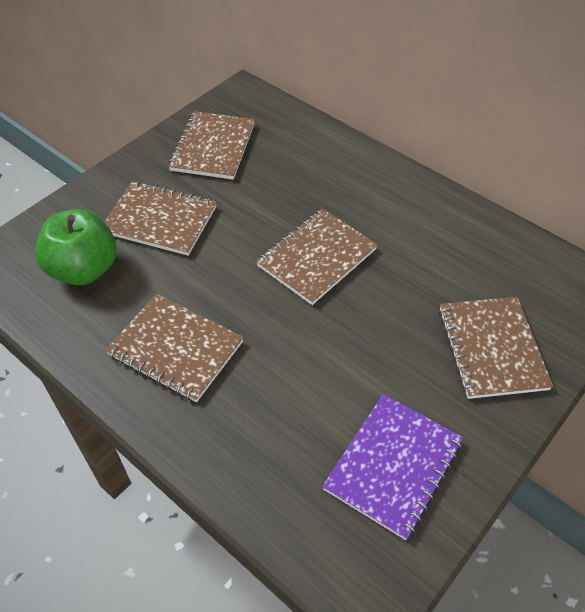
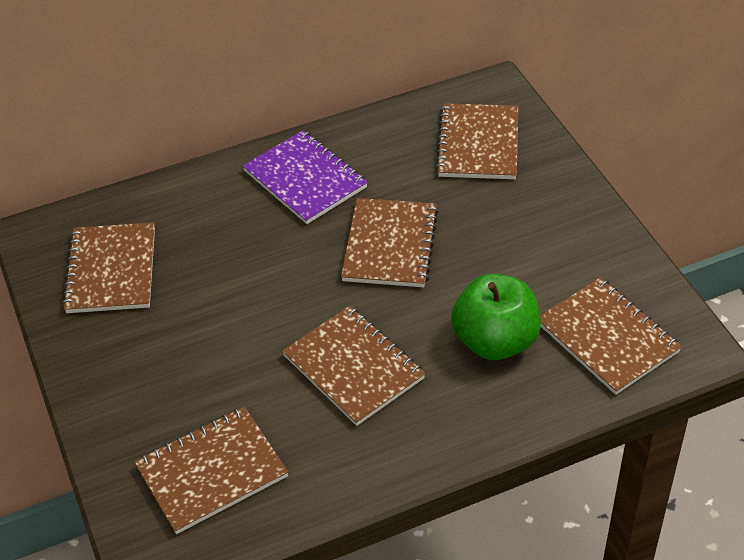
brown notebook: 5 -> 6

